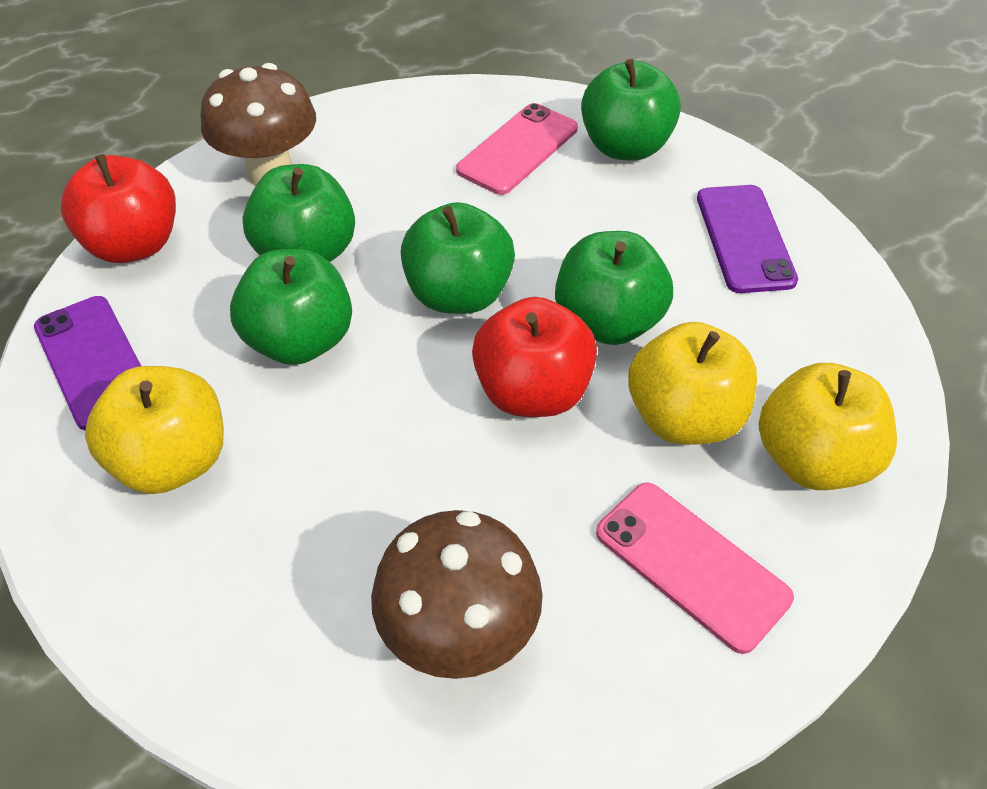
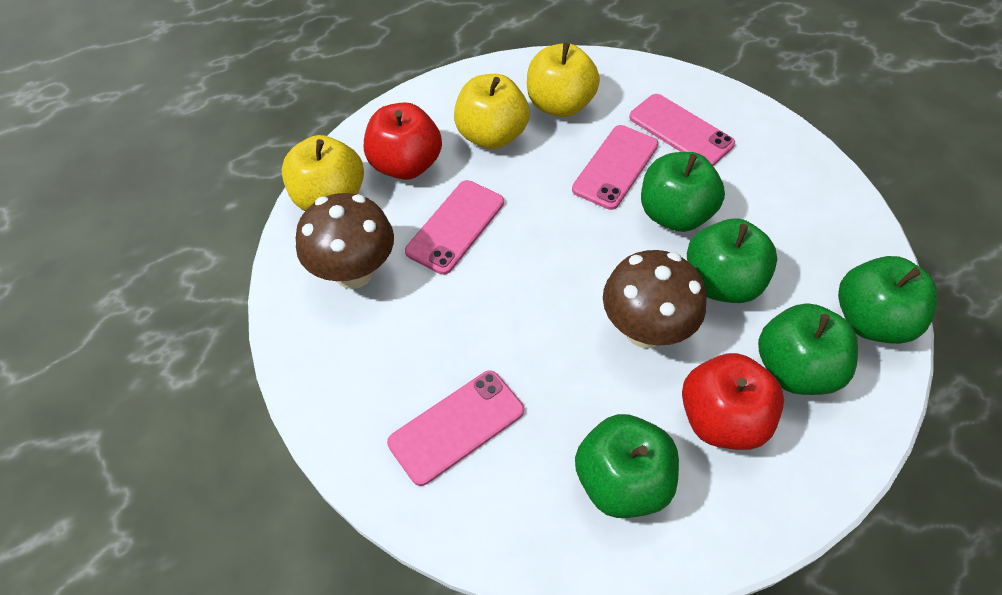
pink phone: 2 -> 4
purple phone: 2 -> 0

